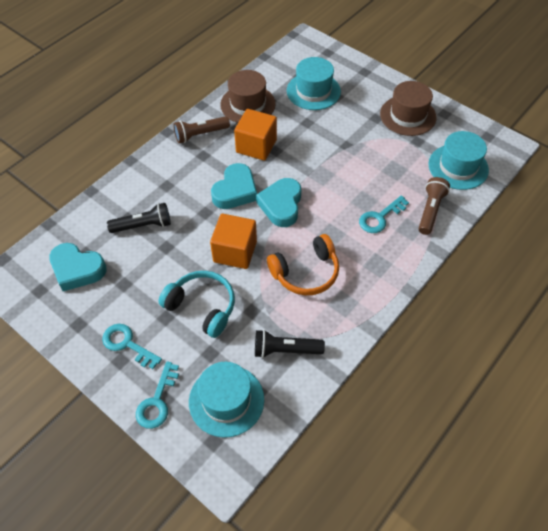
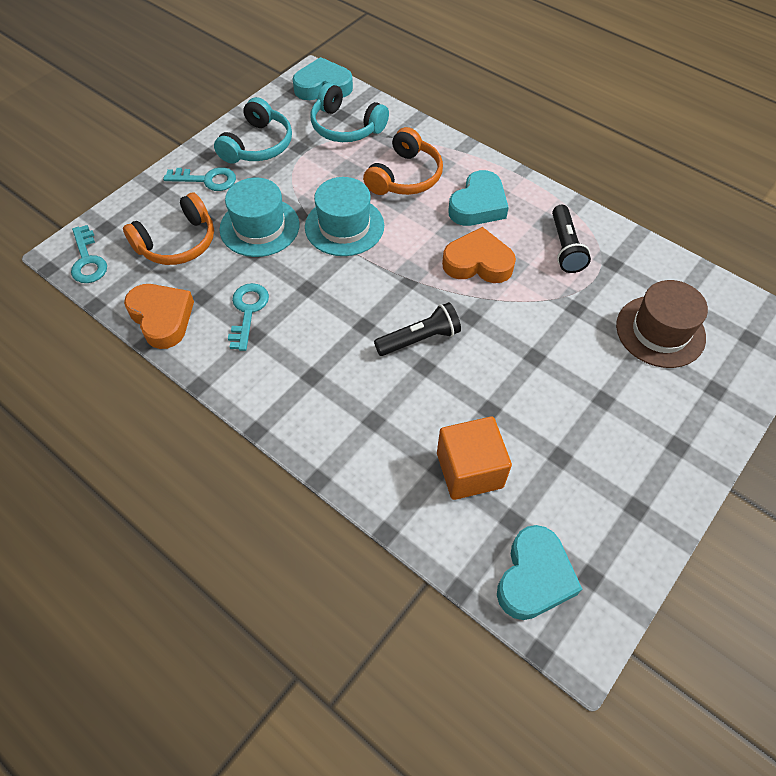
brown flashlight: 2 -> 0
brown hat: 2 -> 1
orange cube: 2 -> 1
orange headphones: 1 -> 2
orange heart: 0 -> 2
turquoise hat: 3 -> 2
turquoise headphones: 1 -> 2

